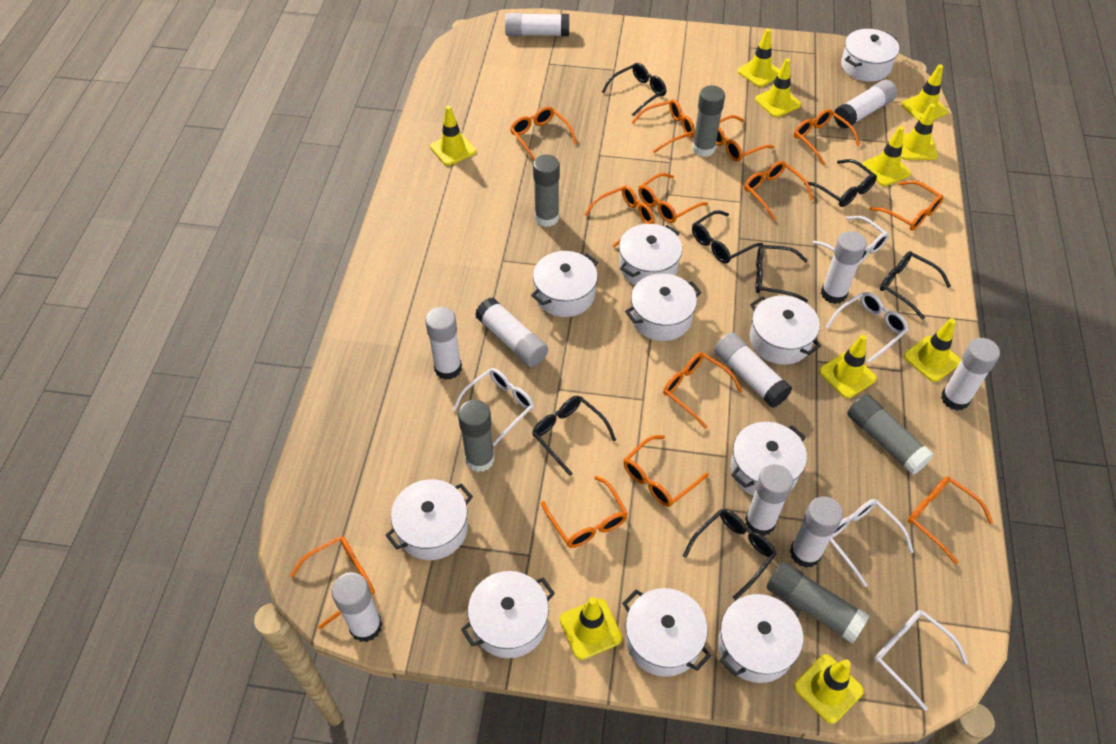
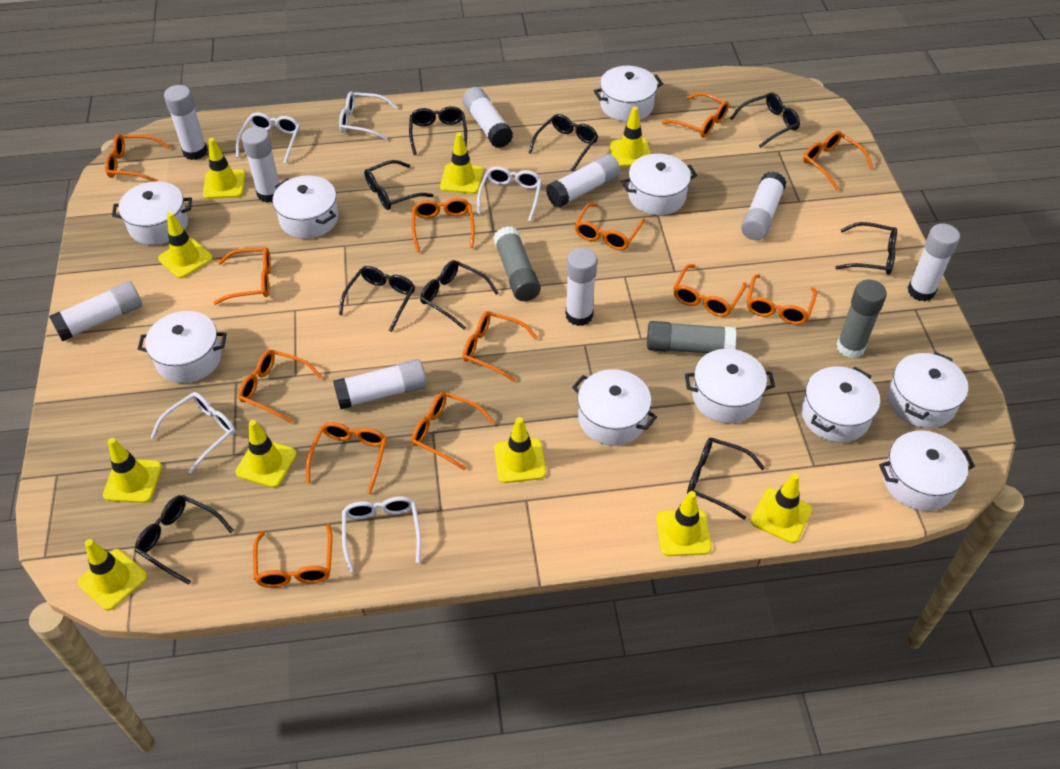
black glasses: 7 -> 9
grey glue stick: 5 -> 3
white glue stick: 10 -> 9

